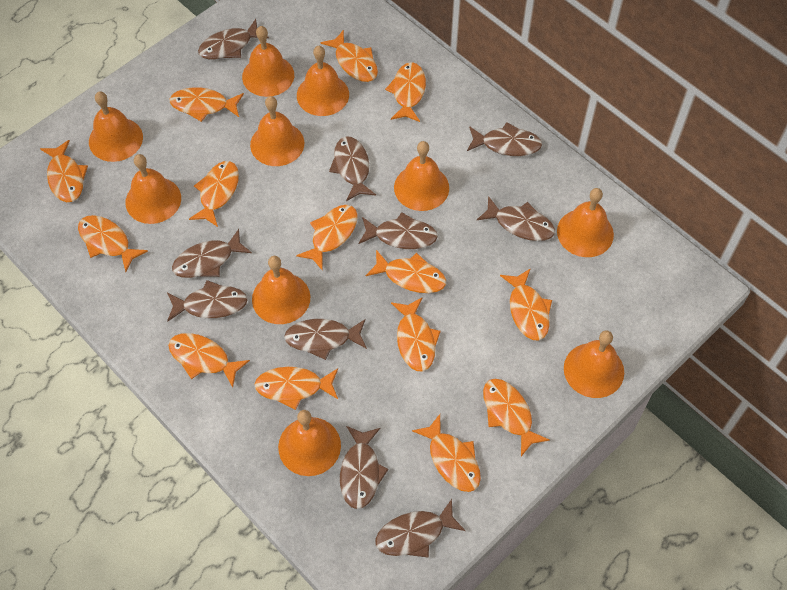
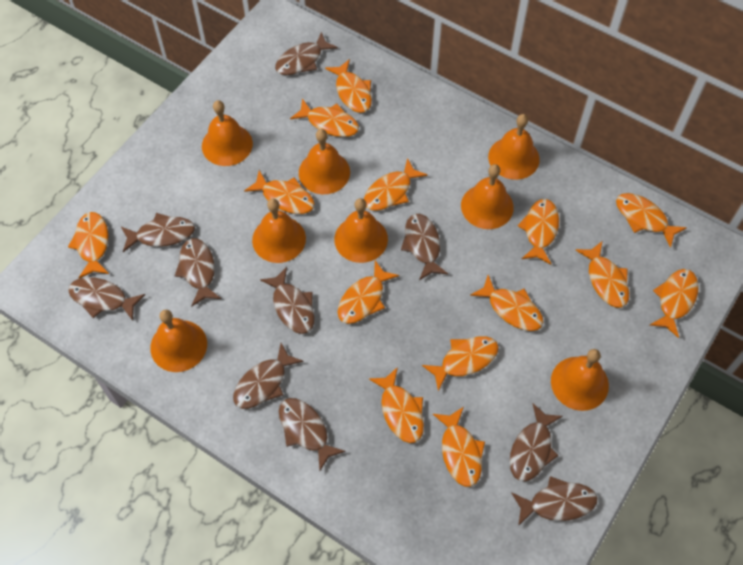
orange bell: 10 -> 8

